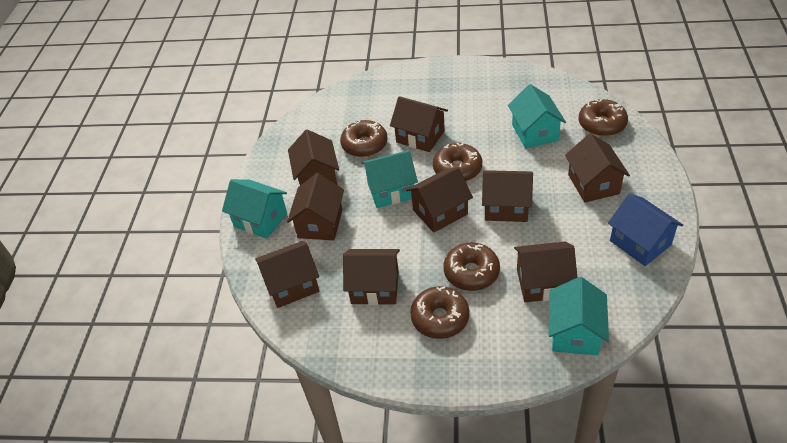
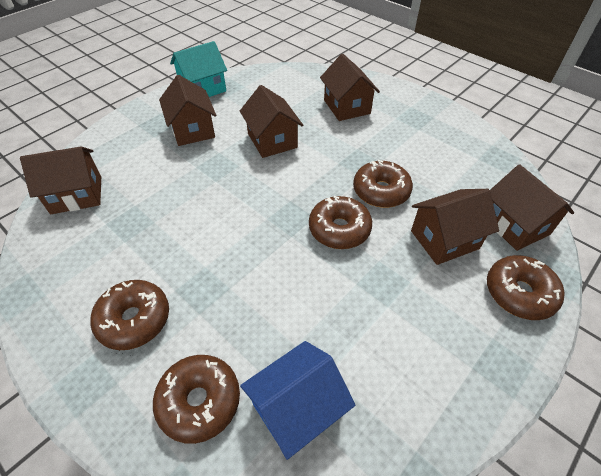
brown house: 9 -> 6
turquoise house: 4 -> 1

